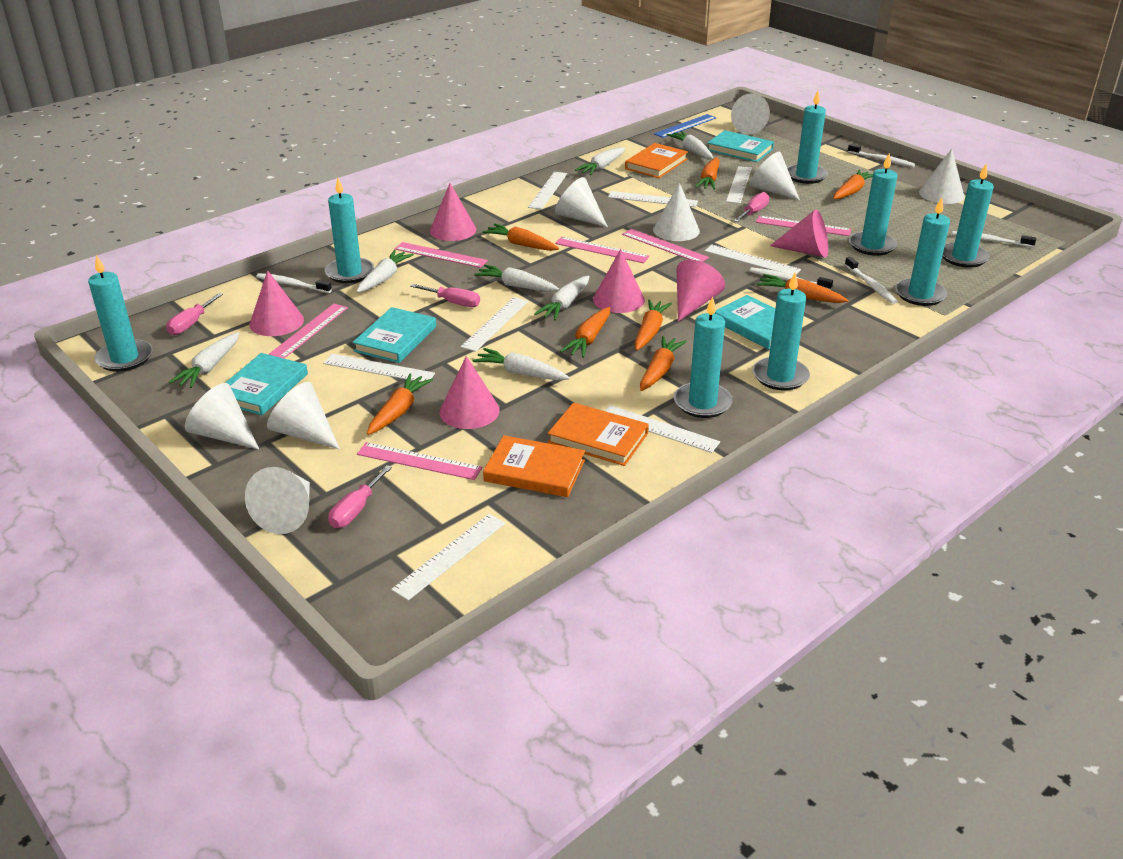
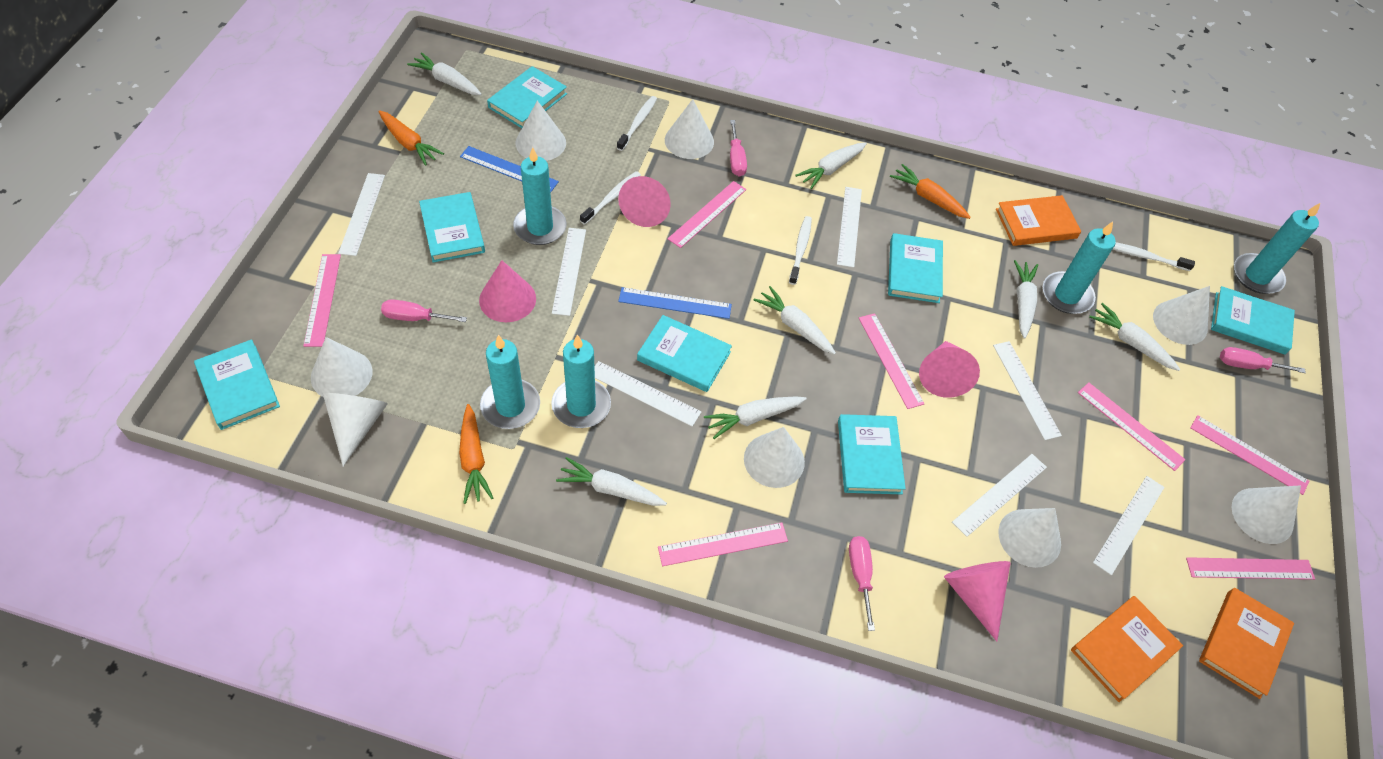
blue ruler: 1 -> 2
orange carrot: 8 -> 3
pink cone: 6 -> 4
pink ruler: 6 -> 7
turquoise book: 4 -> 7
turquoise candle: 8 -> 5
white ruler: 8 -> 7
white toothbrush: 5 -> 4

